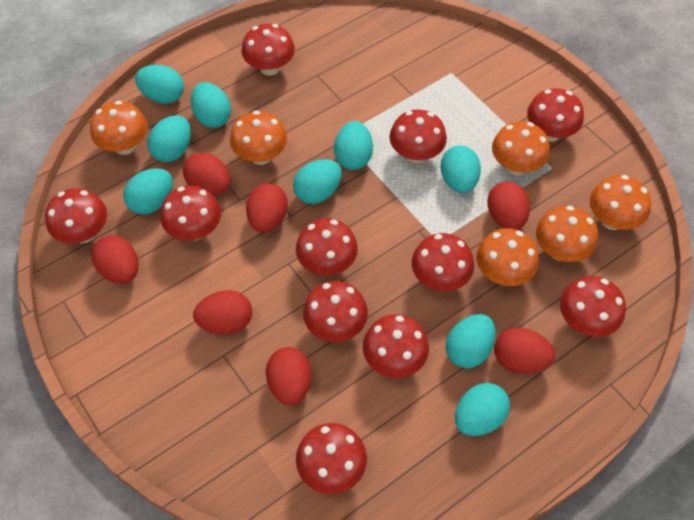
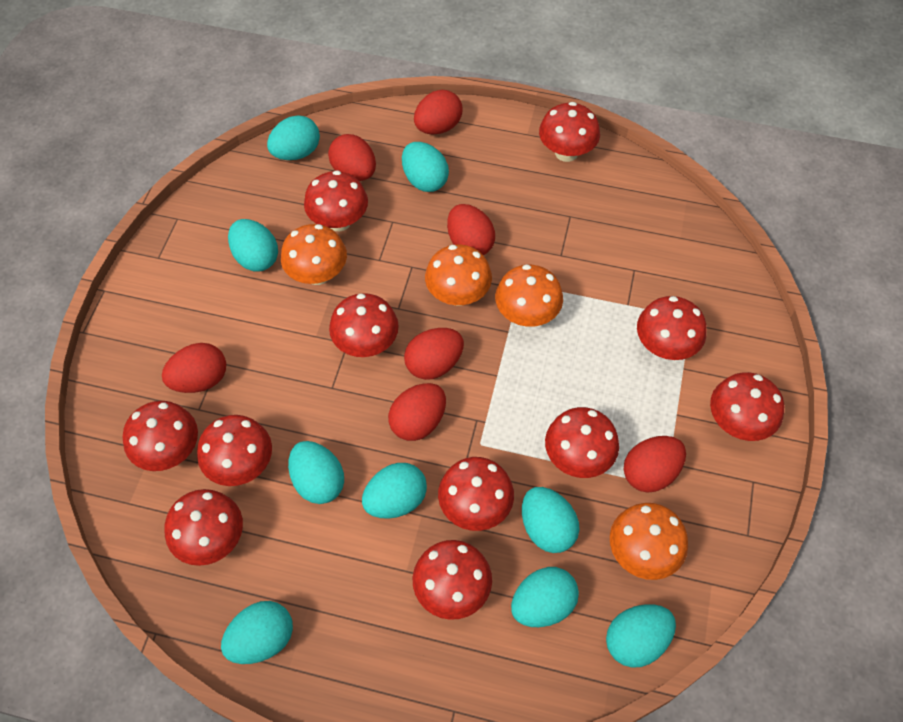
orange mushroom: 6 -> 4

